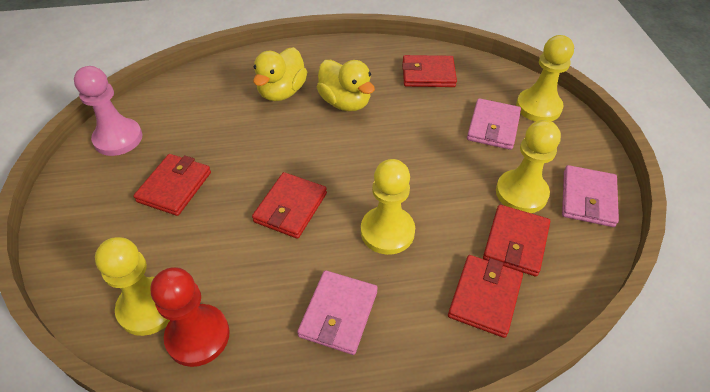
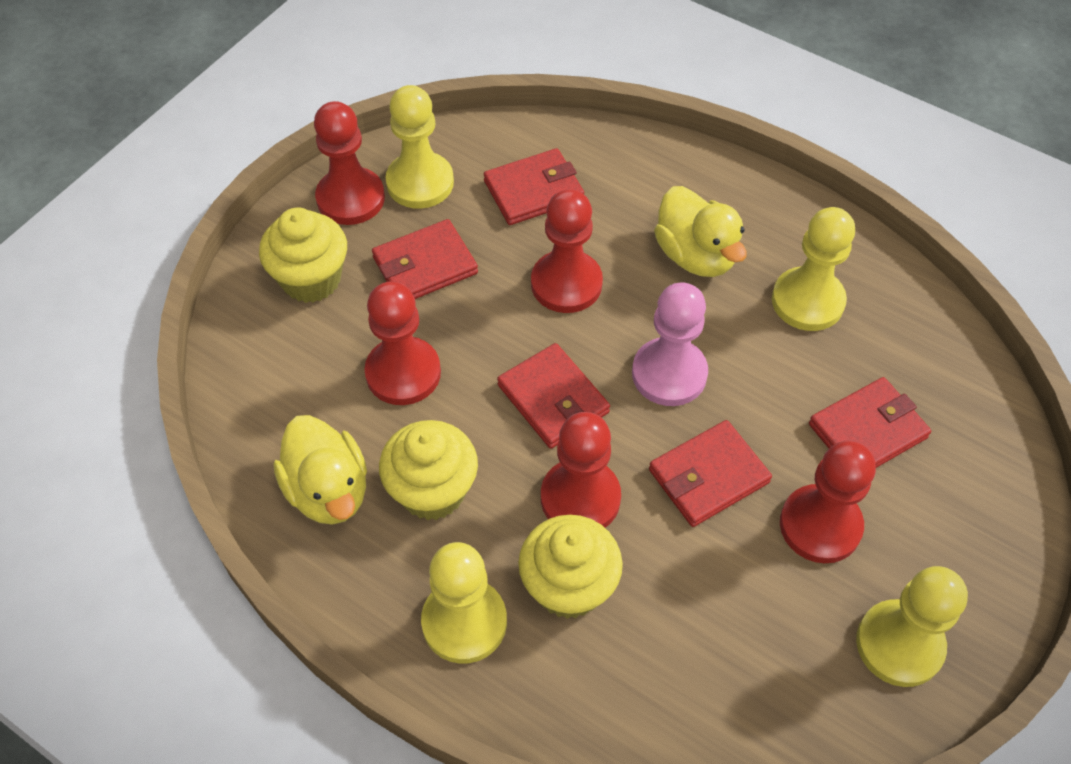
pink wallet: 3 -> 0
red pawn: 1 -> 5
yellow cupcake: 0 -> 3

